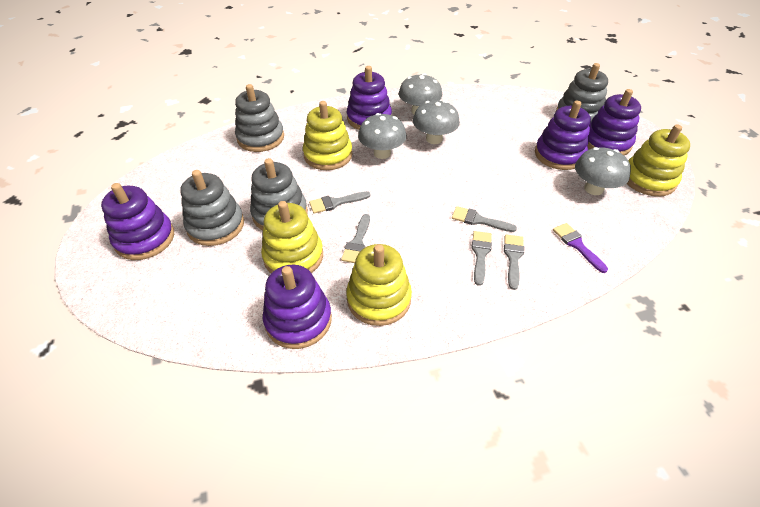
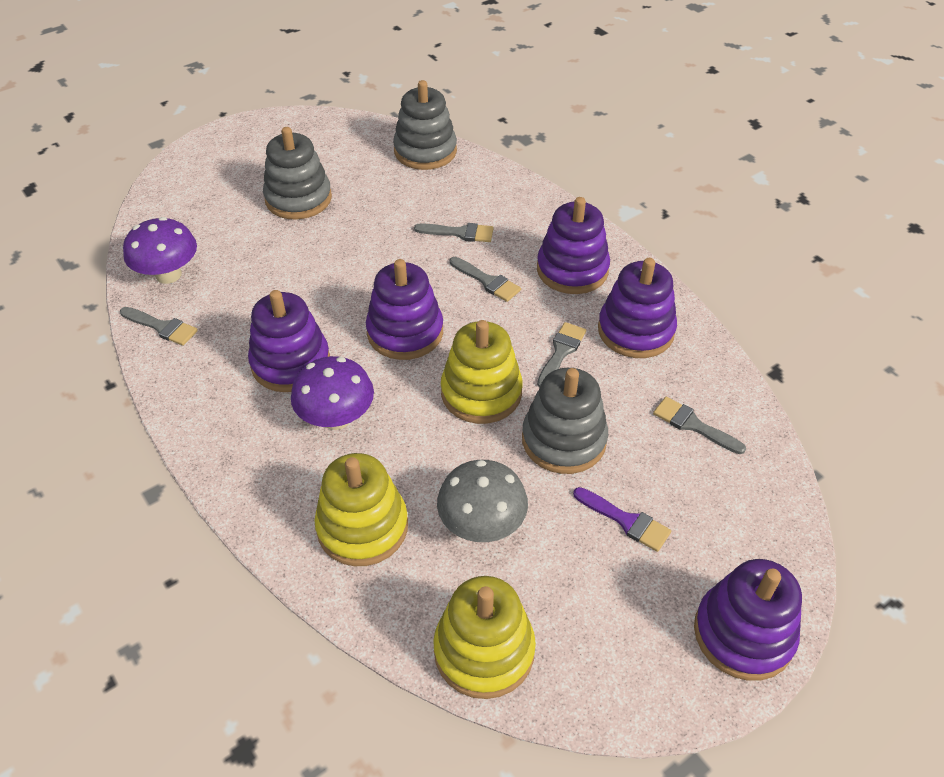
grey mushroom: 4 -> 1
grey stacking toy: 4 -> 3
purple mushroom: 0 -> 2
yellow stacking toy: 4 -> 3

